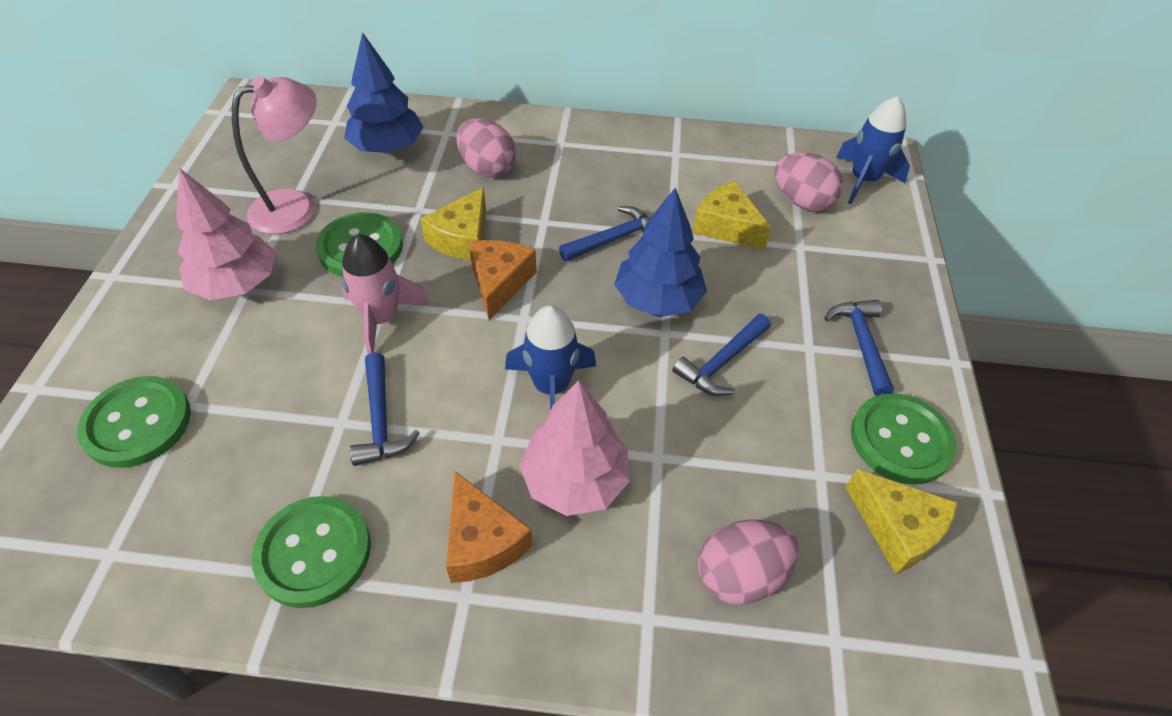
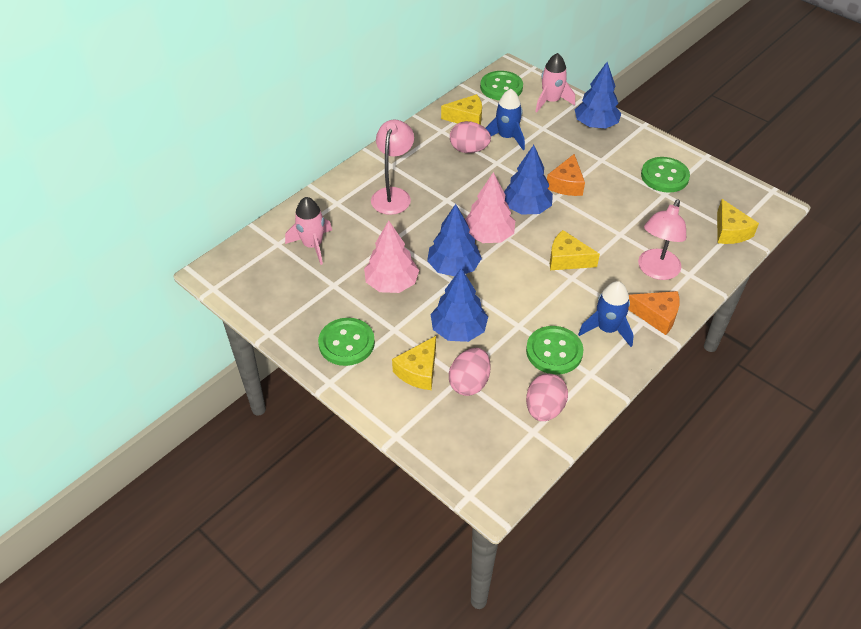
blue hammer: 4 -> 0
blue tree: 2 -> 4
pink lamp: 1 -> 2
pink rocket: 1 -> 2
yellow cheese: 3 -> 4

